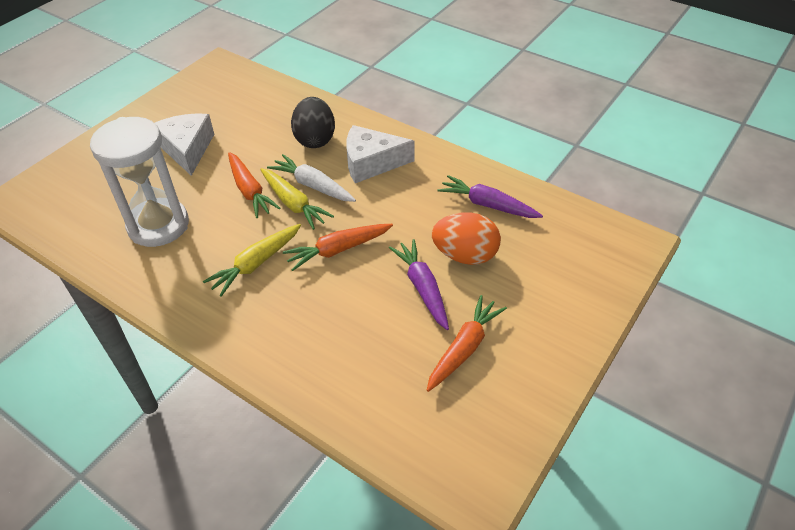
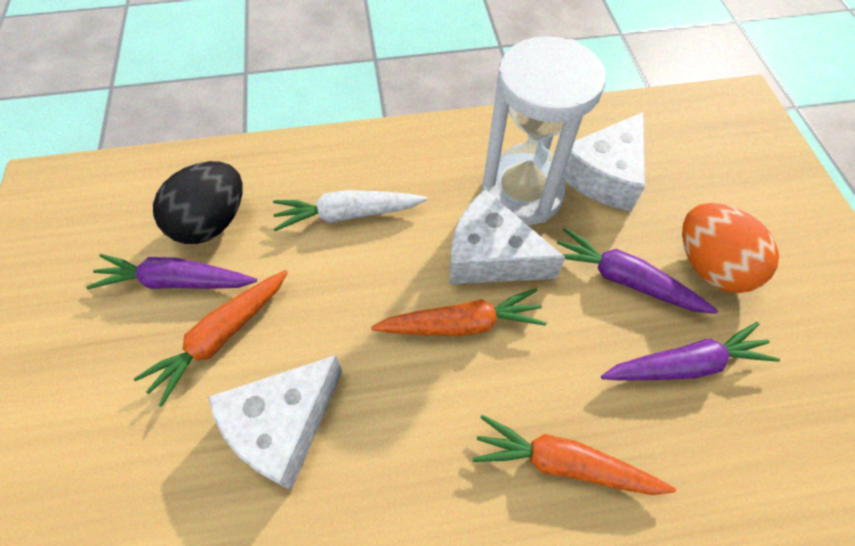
purple carrot: 2 -> 3
white cheese: 2 -> 3
yellow carrot: 2 -> 0

